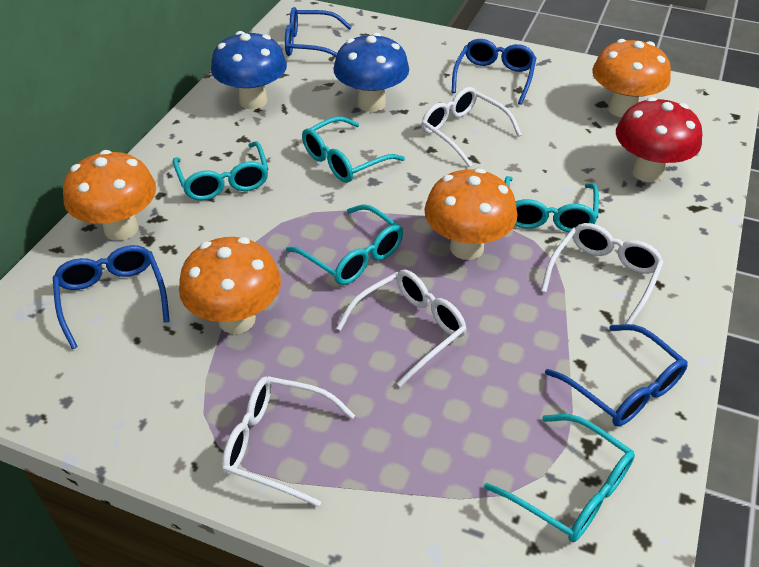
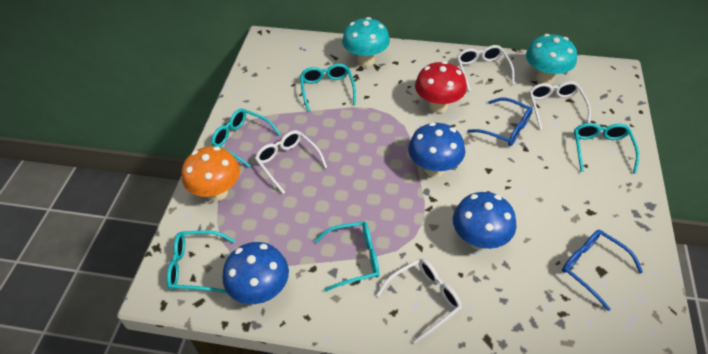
blue glasses: 4 -> 2
blue mushroom: 2 -> 3
orange mushroom: 4 -> 1
turquoise mushroom: 0 -> 2

